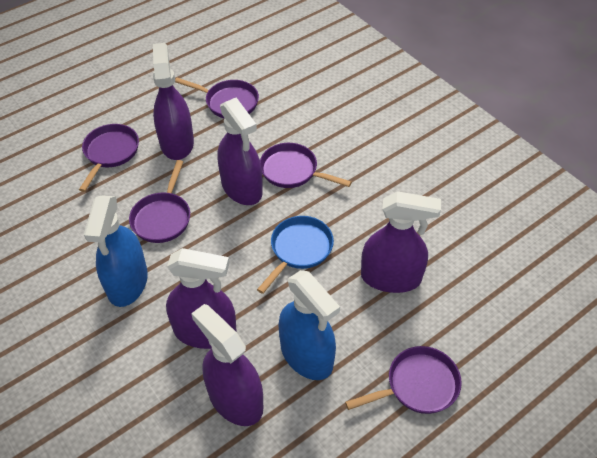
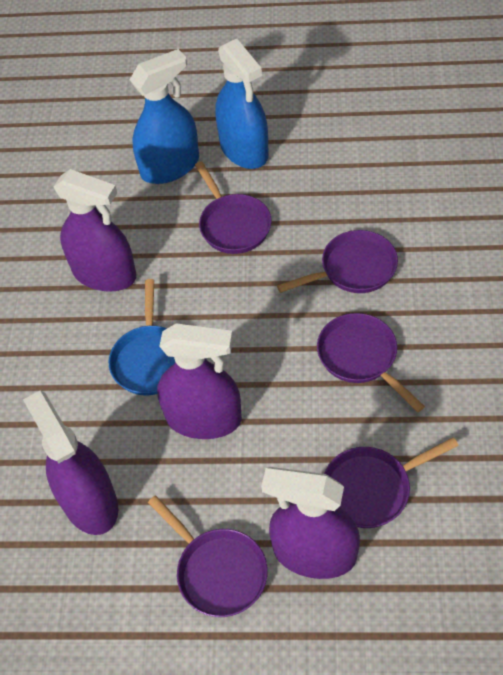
purple spray bottle: 5 -> 4

